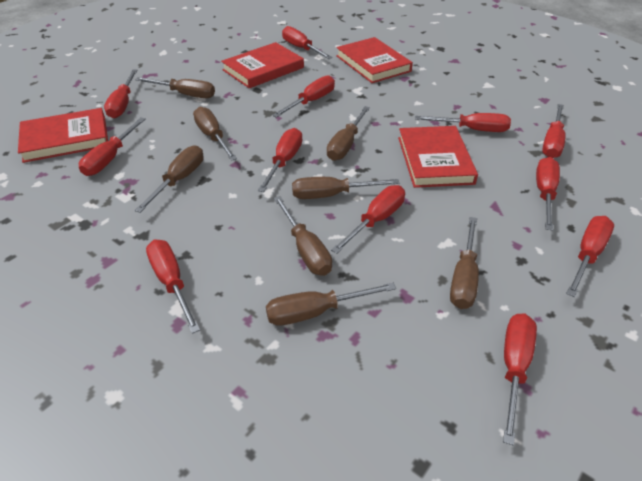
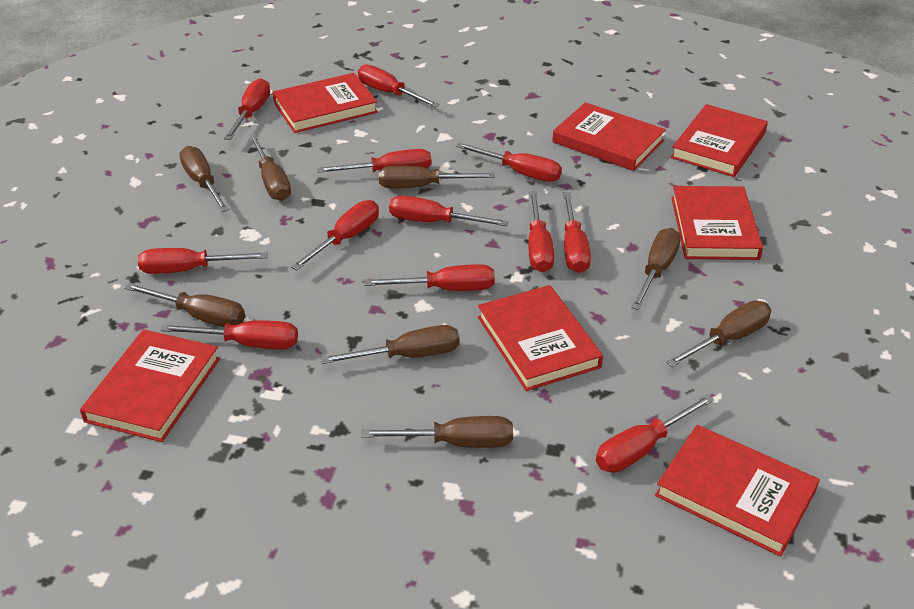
red book: 4 -> 7

